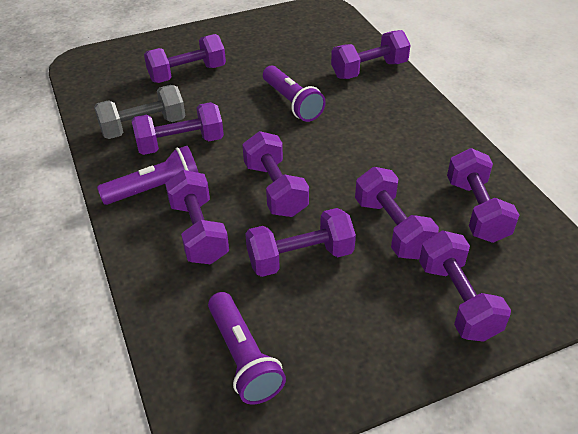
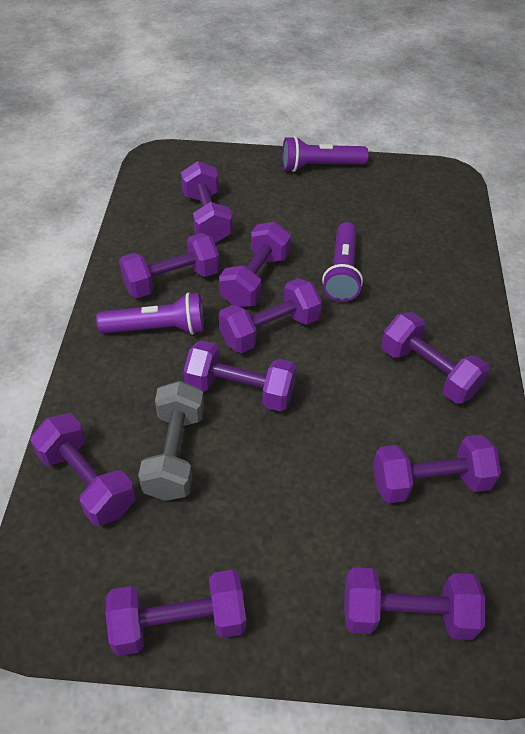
purple dumbbell: 9 -> 10

